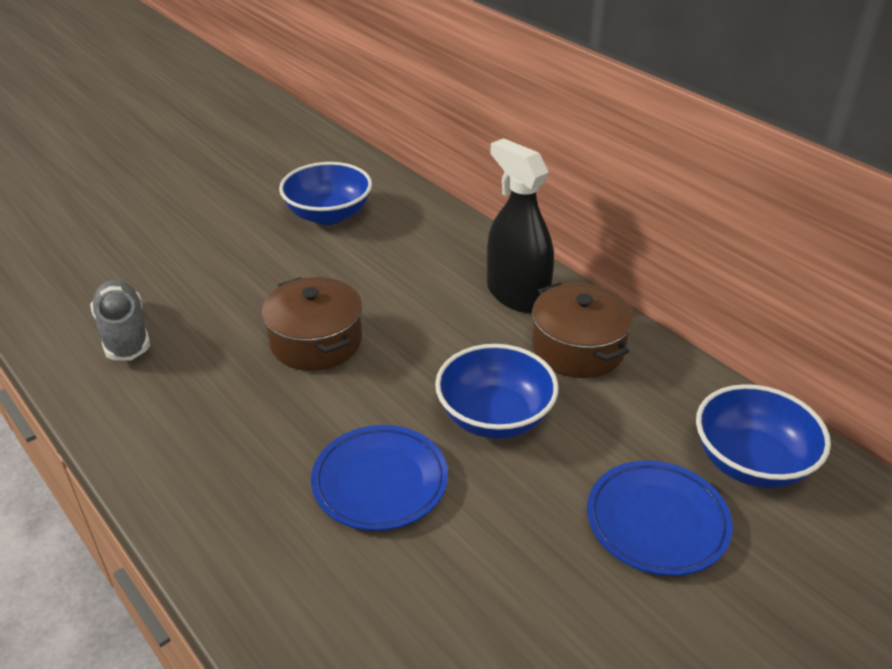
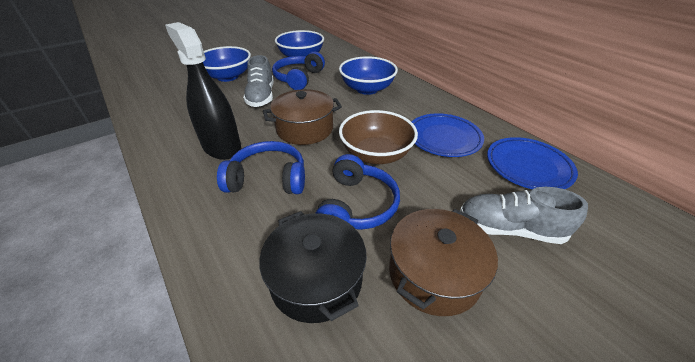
black pot: 0 -> 1
blue headphones: 0 -> 3
brown bowl: 0 -> 1
grey shoe: 1 -> 2

